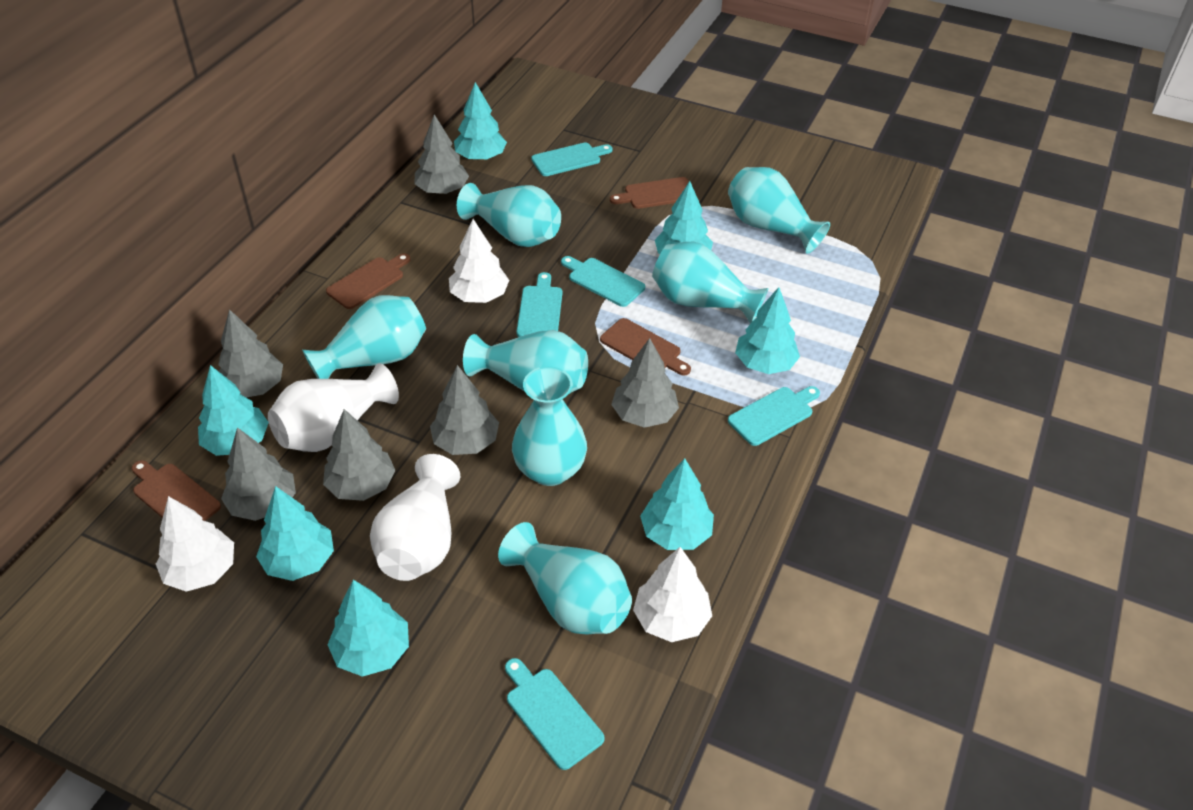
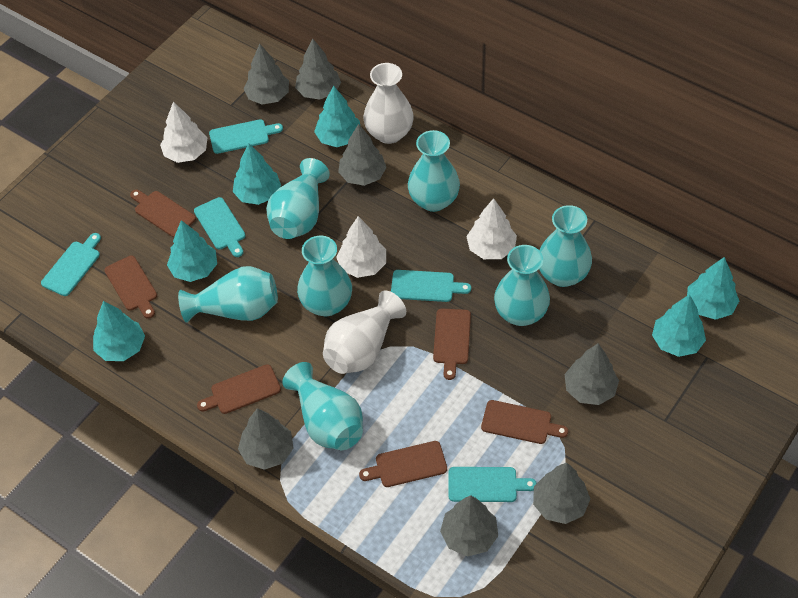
brown cutting board: 4 -> 6
grey tree: 6 -> 7
turquoise tree: 7 -> 6

